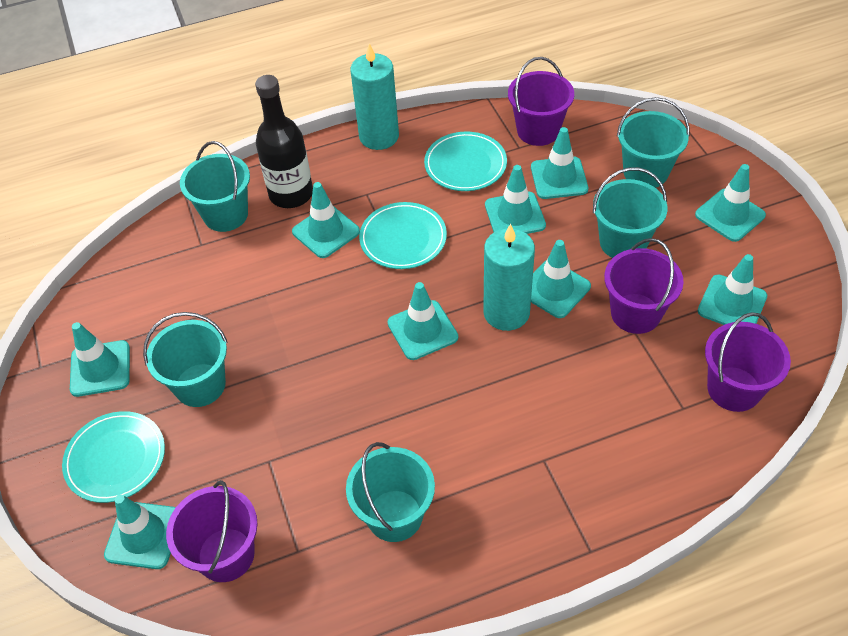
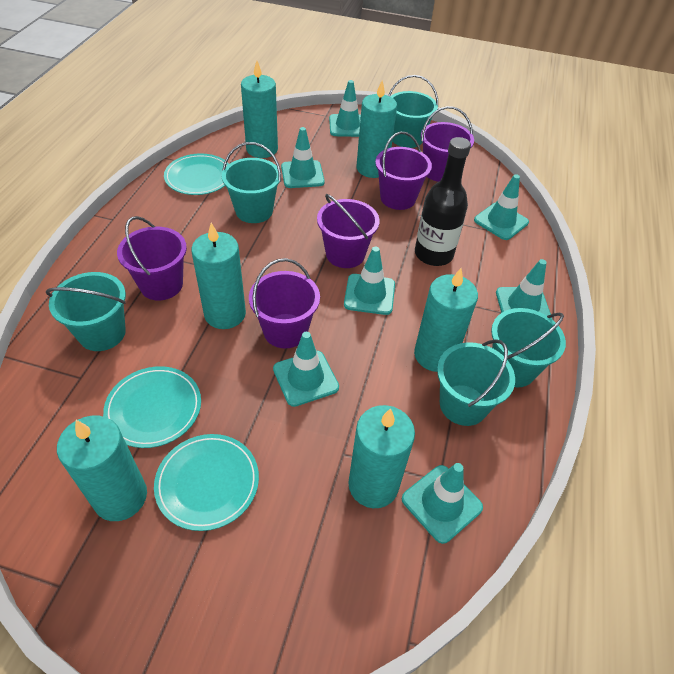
purple bucket: 4 -> 5
turquoise candle: 2 -> 6
turquoise traffic cone: 9 -> 7

